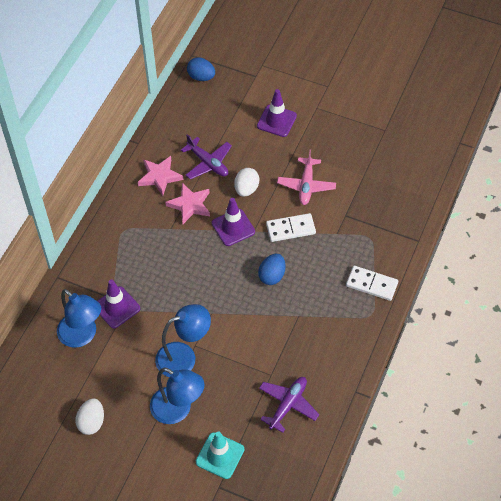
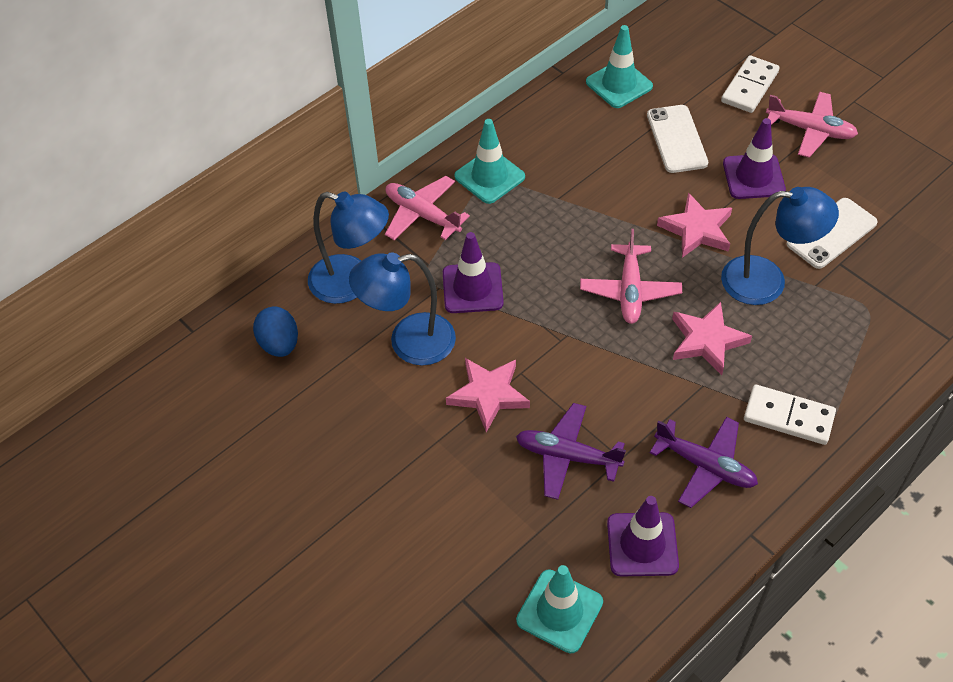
blue egg: 2 -> 1
pink plane: 1 -> 3
pink star: 2 -> 3
turquoise traffic cone: 1 -> 3
white egg: 2 -> 0
white phone: 0 -> 2

